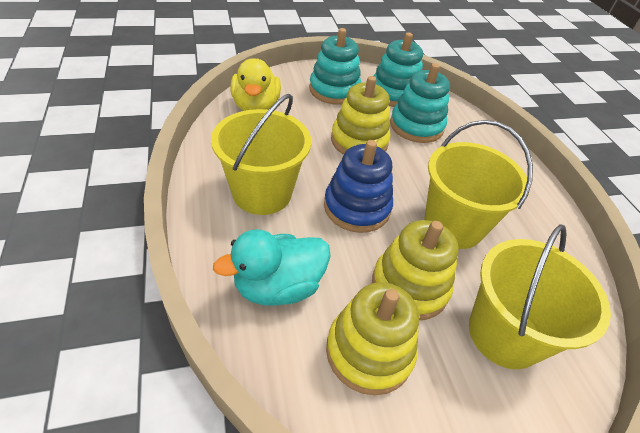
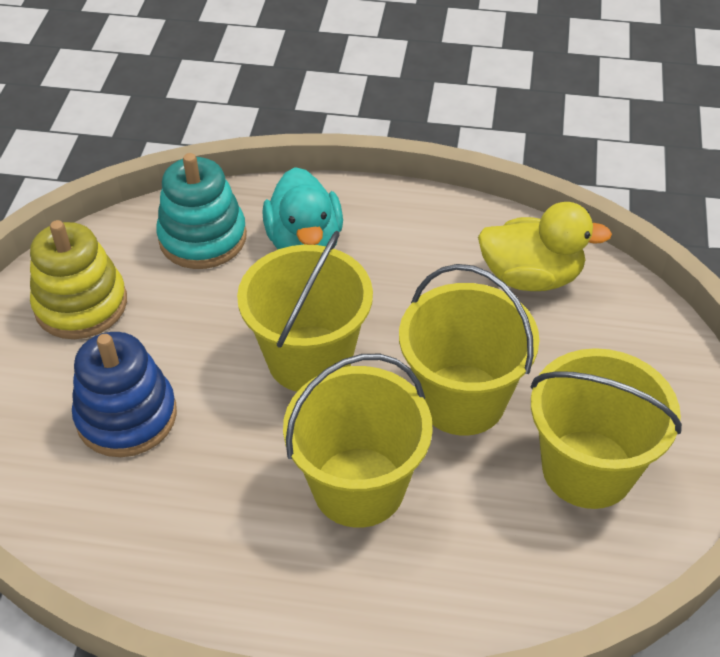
turquoise stacking toy: 3 -> 1
yellow bucket: 3 -> 4
yellow stacking toy: 3 -> 1

